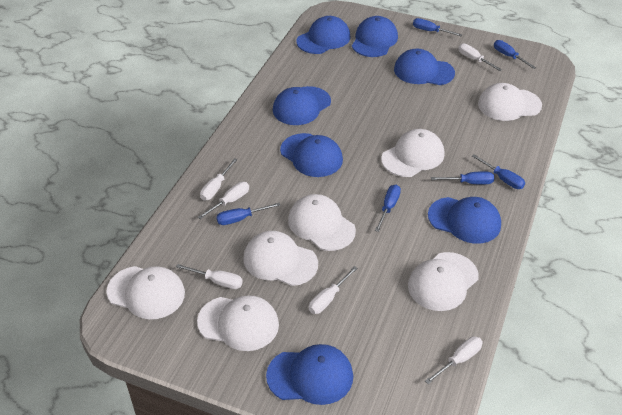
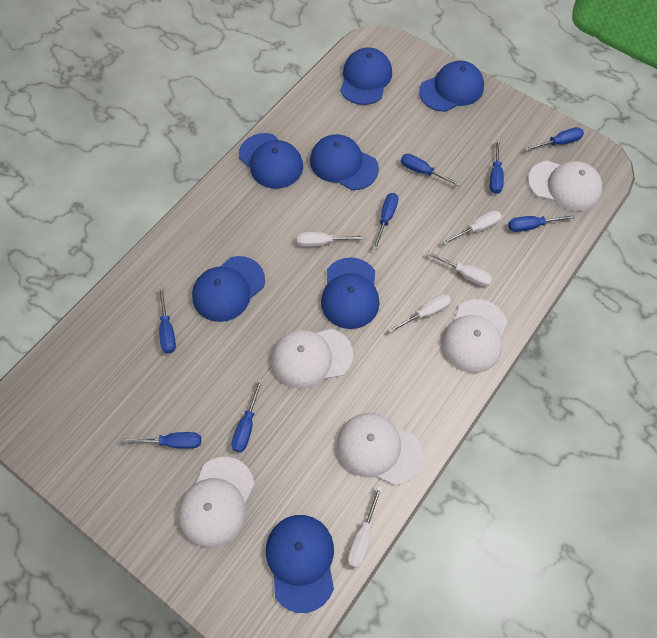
blue screwdriver: 6 -> 8
white cap: 7 -> 5
white screwdriver: 6 -> 5

